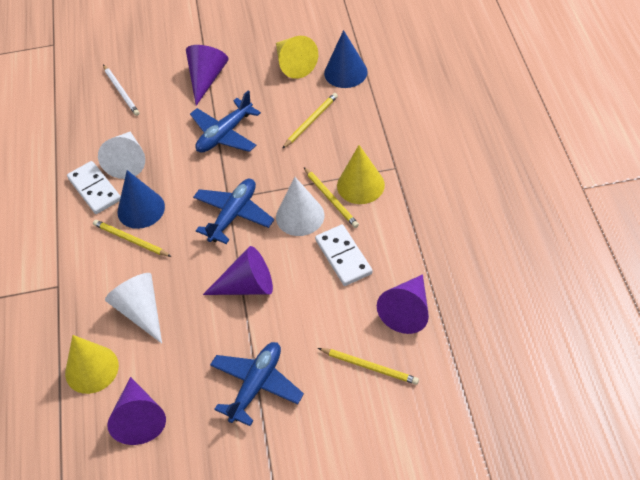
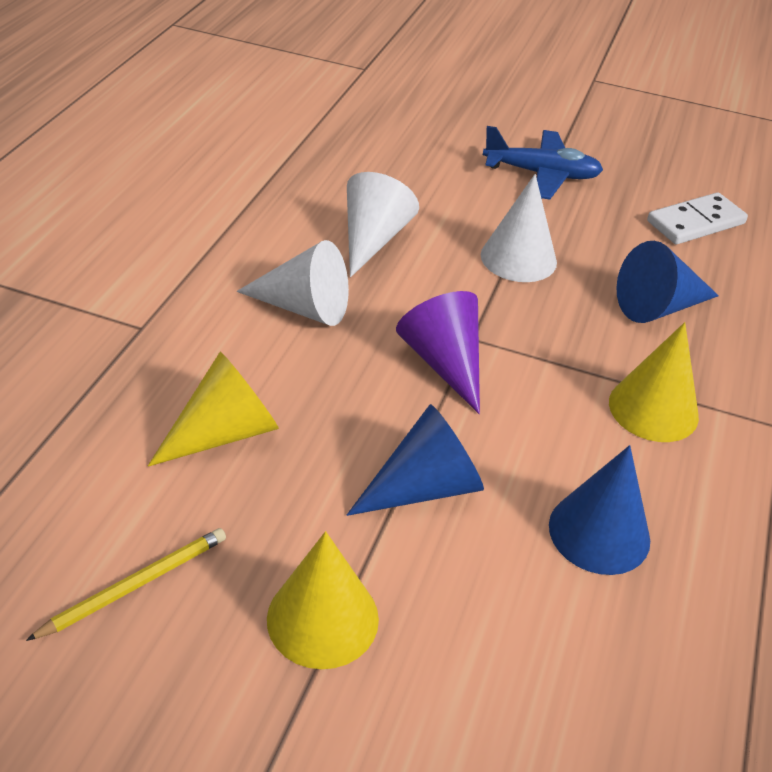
blue cone: 2 -> 3
blue plane: 3 -> 1
purple cone: 4 -> 1
white domino: 2 -> 1
white pencil: 1 -> 0
yellow pencil: 4 -> 1

